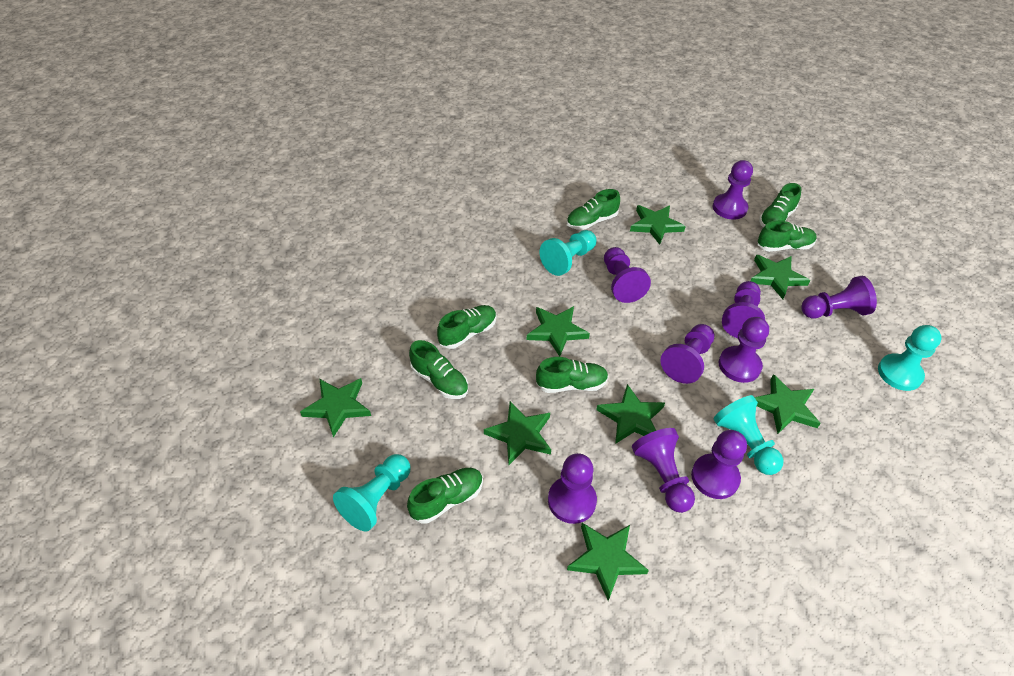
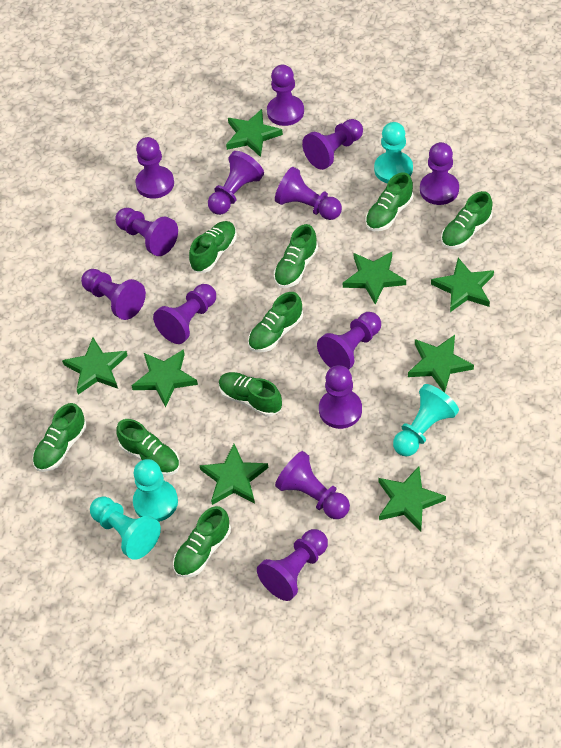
green shoe: 7 -> 9
purple pawn: 9 -> 13

